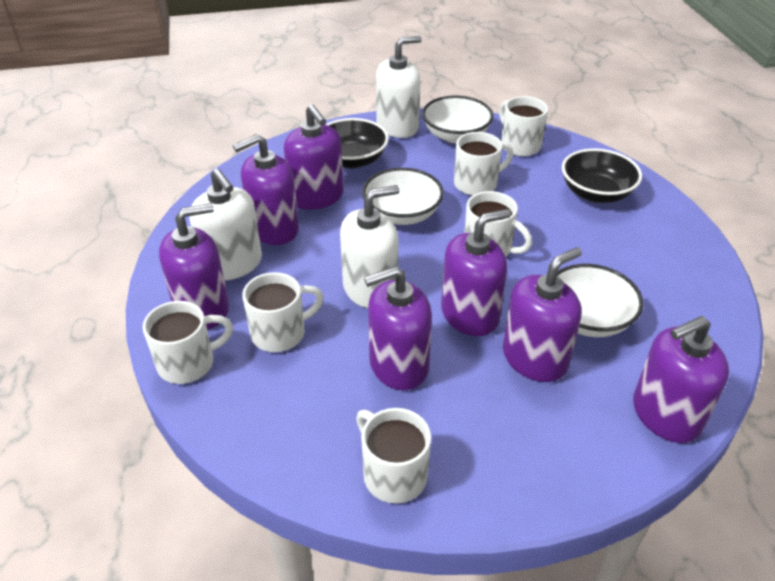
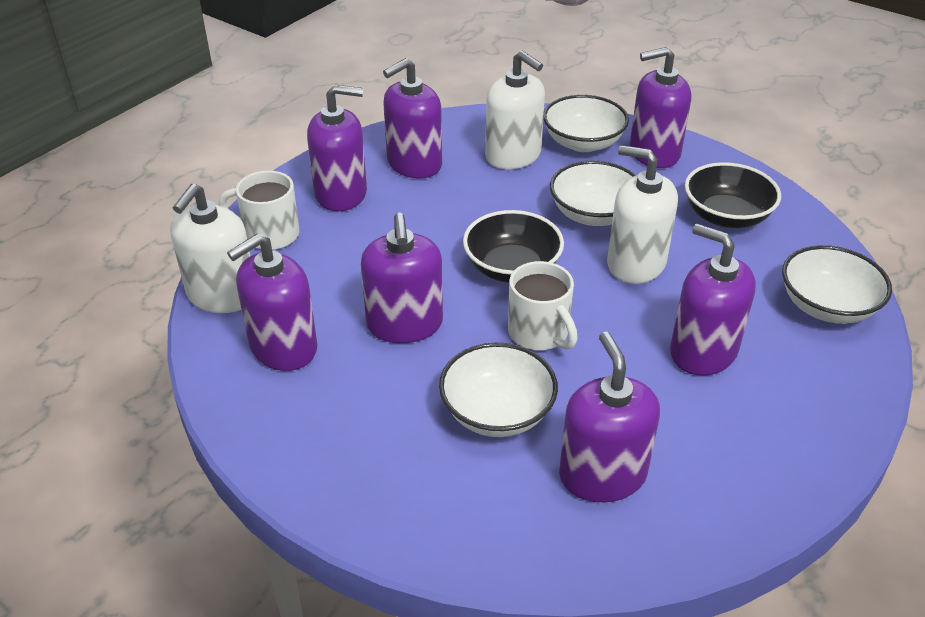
white bowl: 3 -> 4
white mug: 6 -> 2

